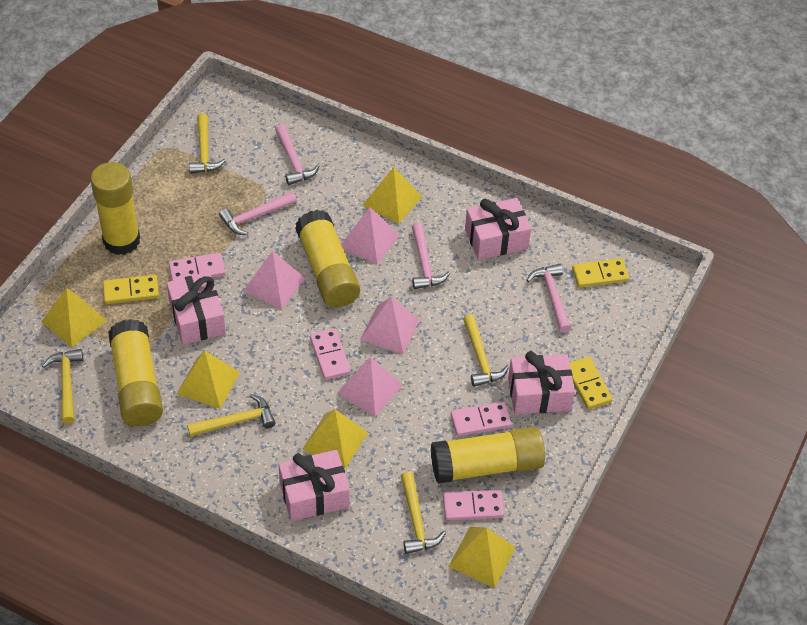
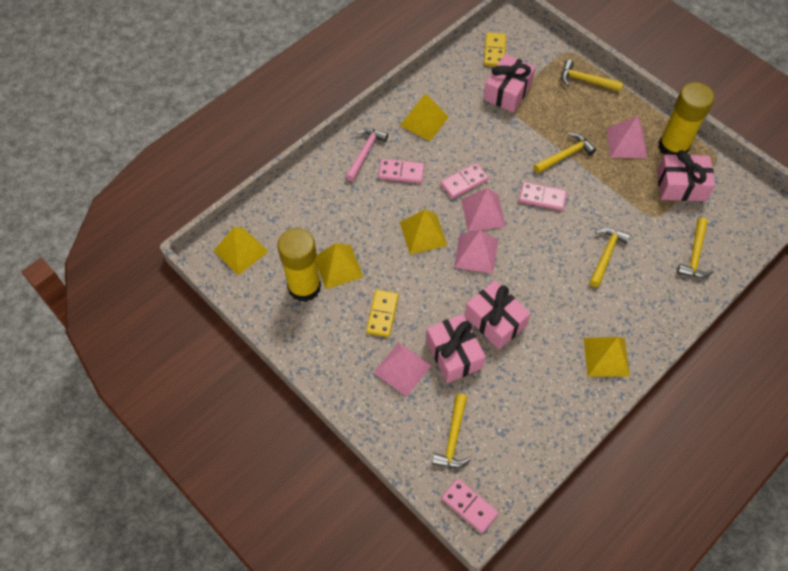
pink hammer: 4 -> 1
yellow domino: 3 -> 2
yellow glue stick: 4 -> 2

